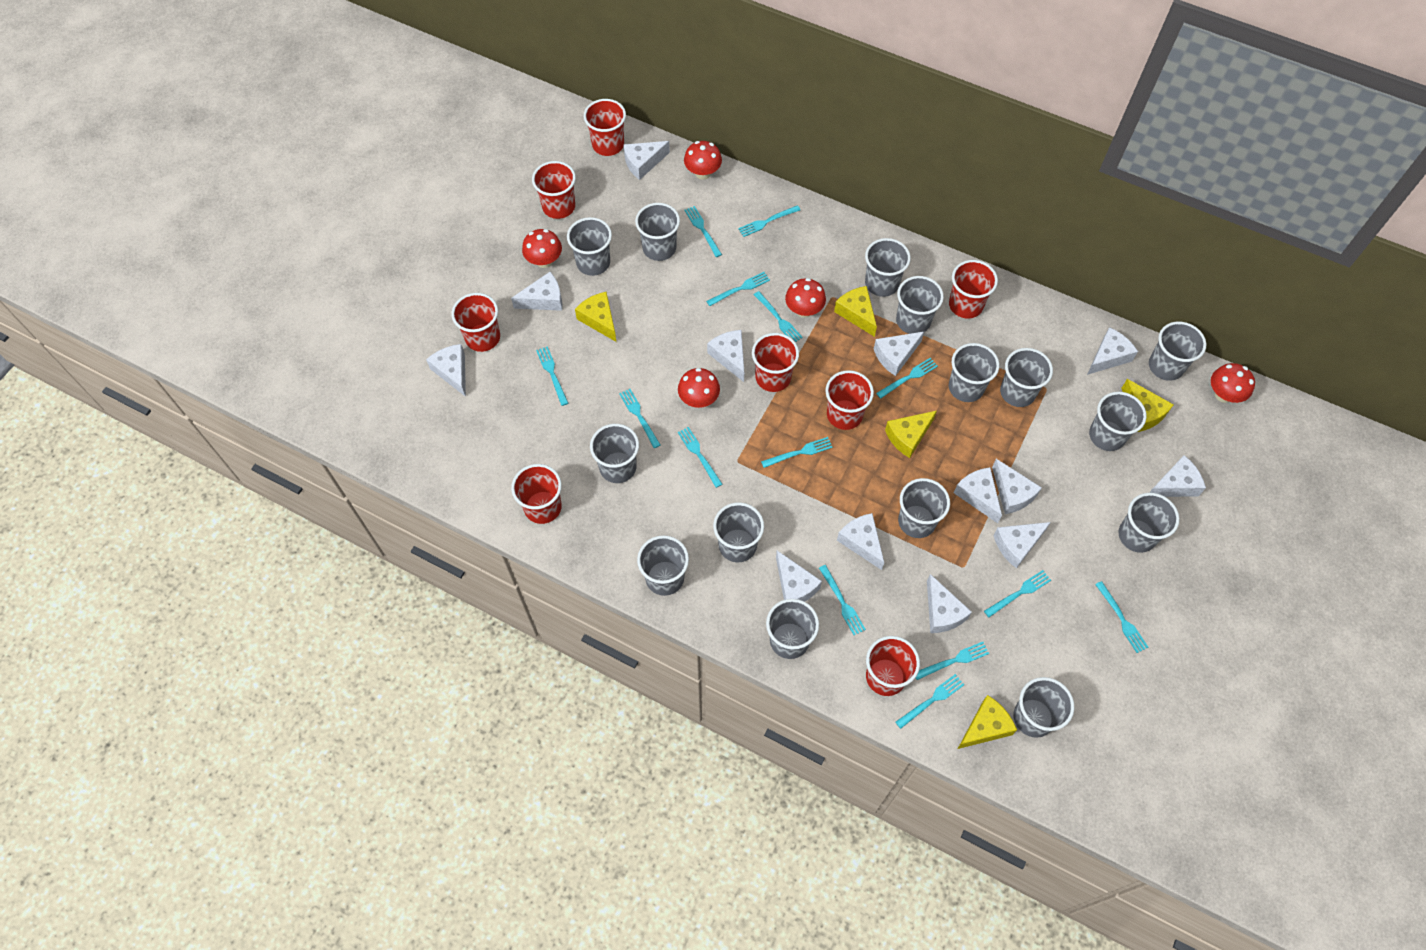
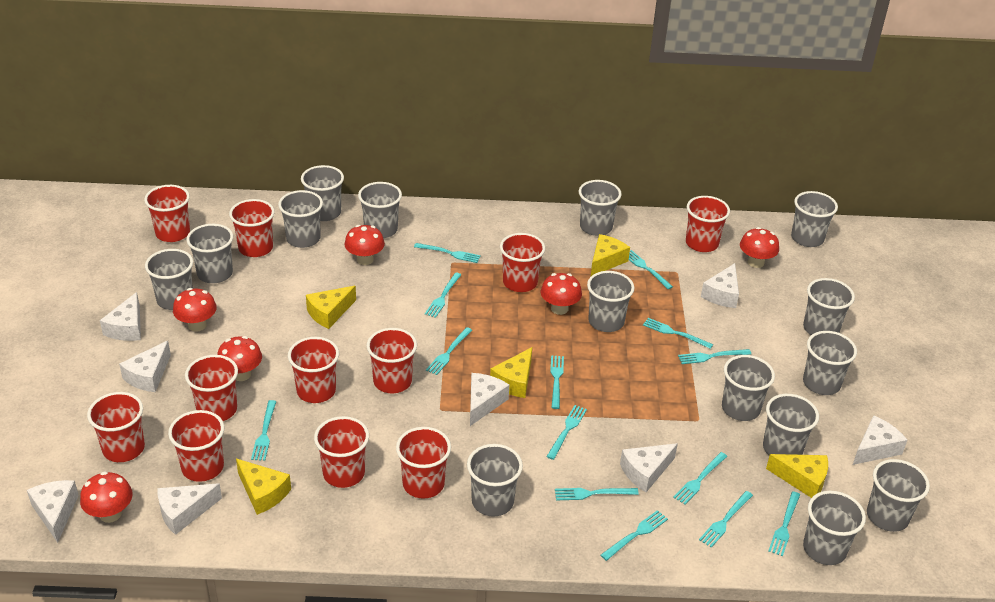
red cup: 8 -> 11
red mushroom: 5 -> 6
white cheese: 13 -> 8

